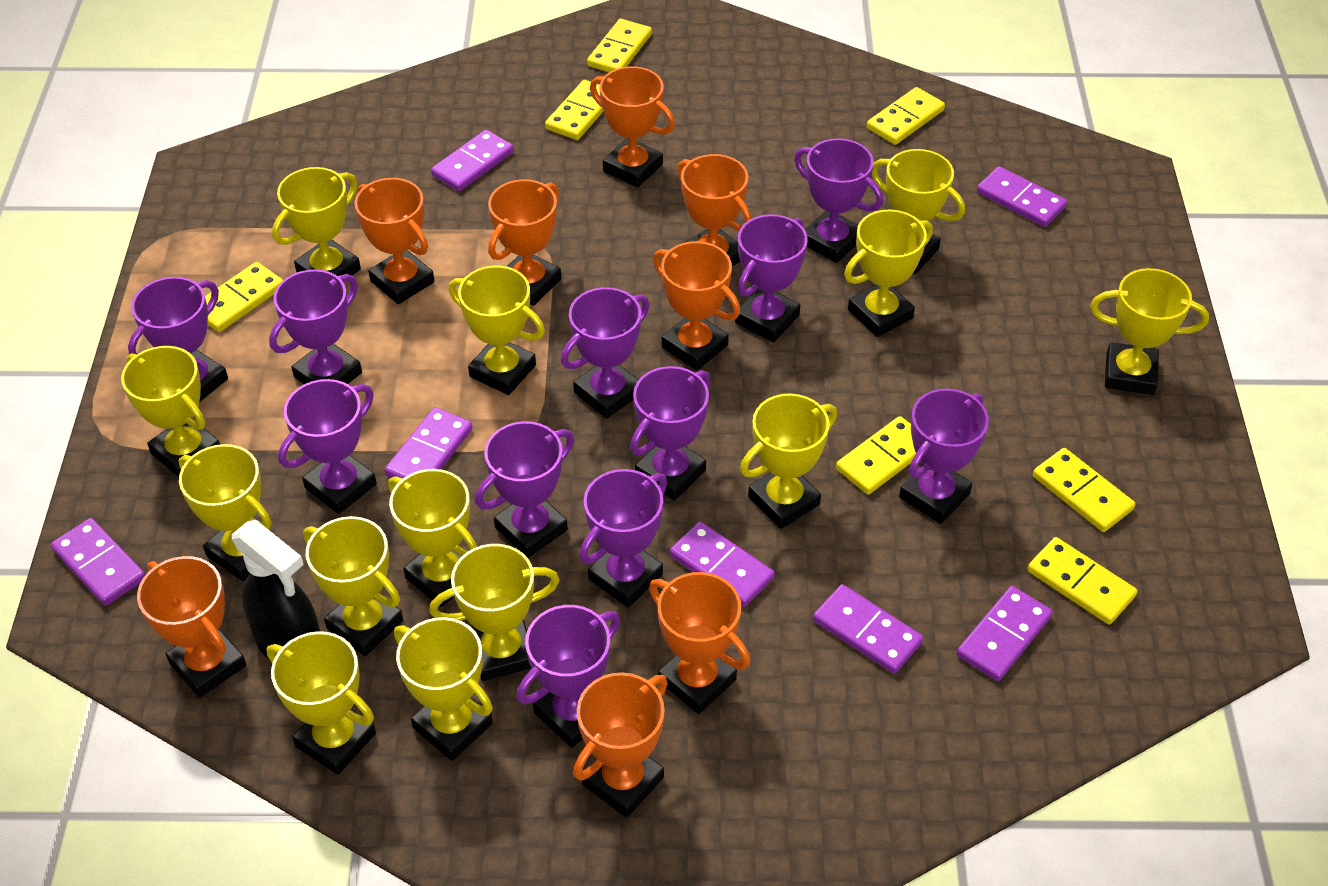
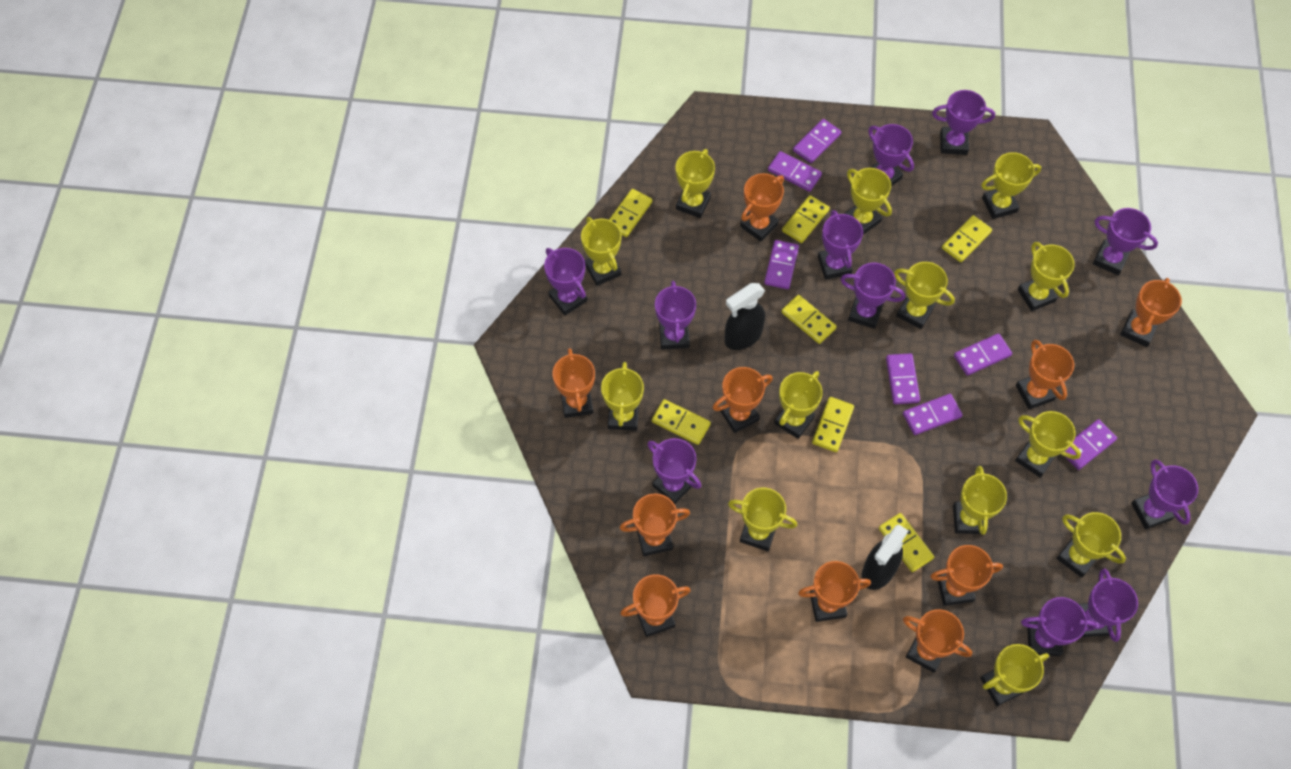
black spray bottle: 1 -> 2
orange trophy: 8 -> 10

